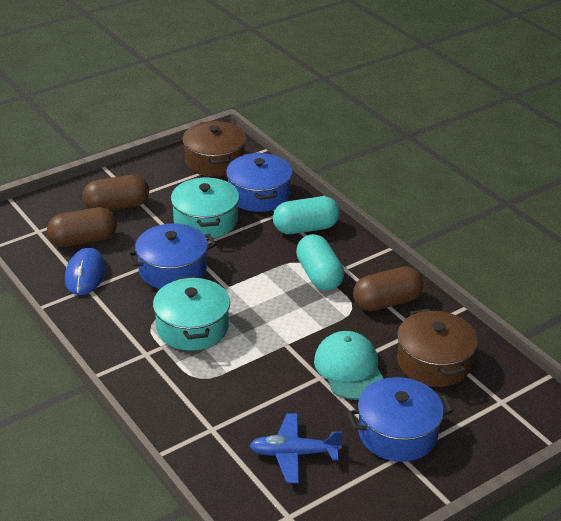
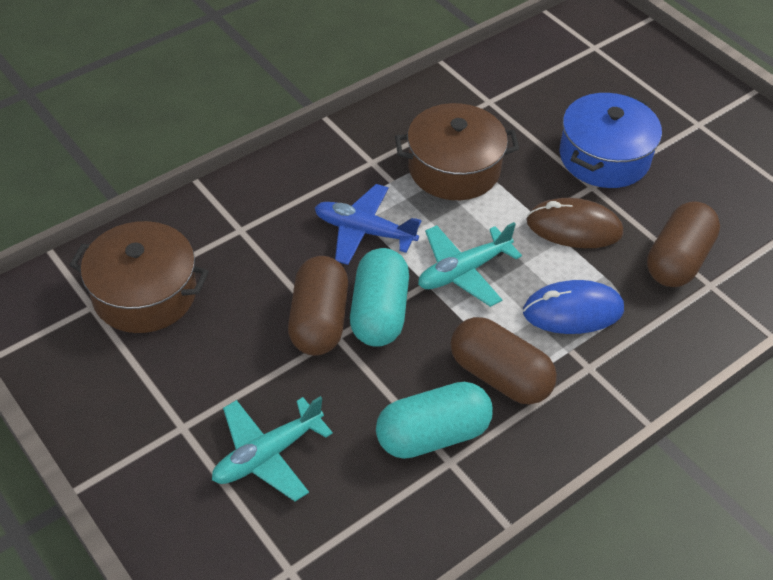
blue pot: 3 -> 1
brown mouse: 0 -> 1
turquoise cap: 1 -> 0
turquoise plane: 0 -> 2
turquoise pot: 2 -> 0

